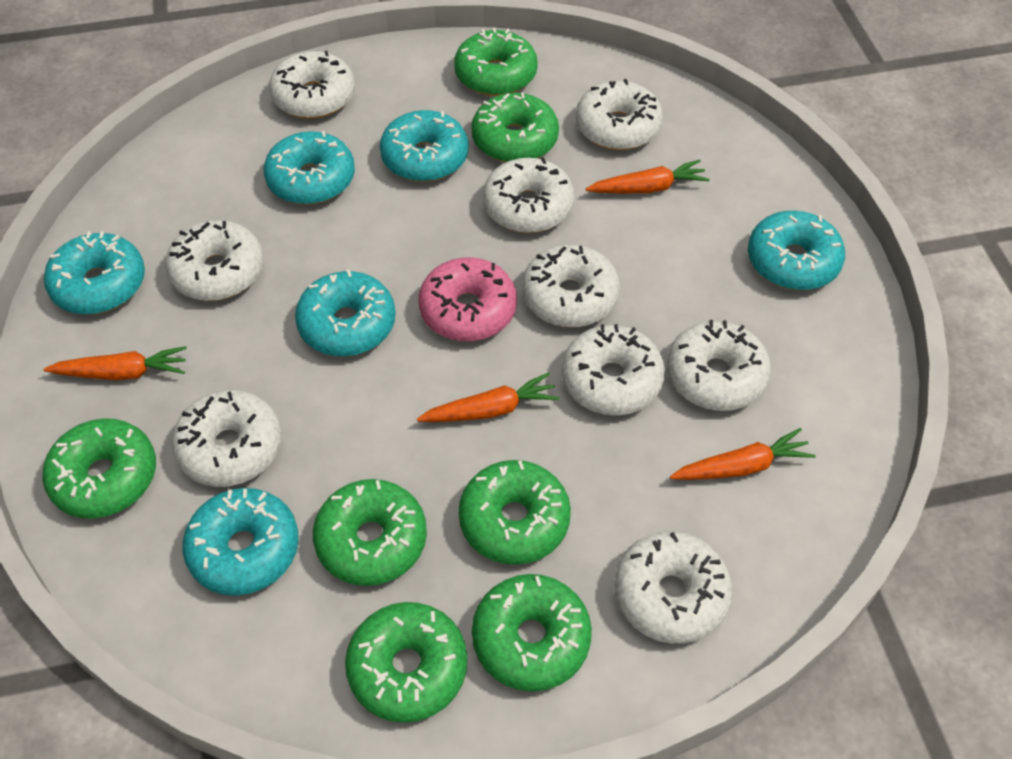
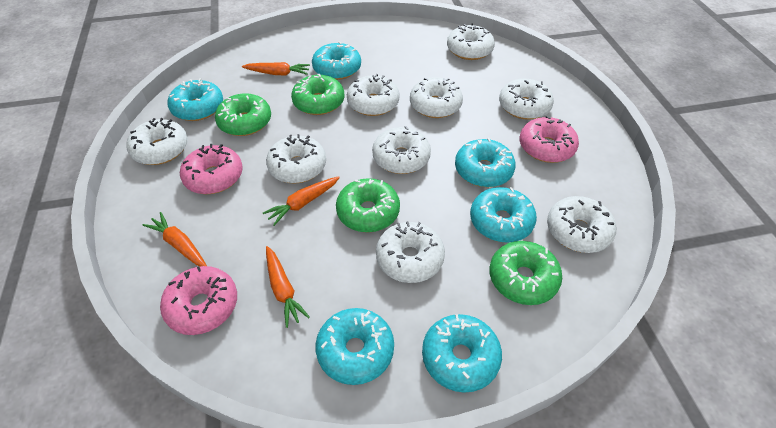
green donut: 7 -> 4
pink donut: 1 -> 3

